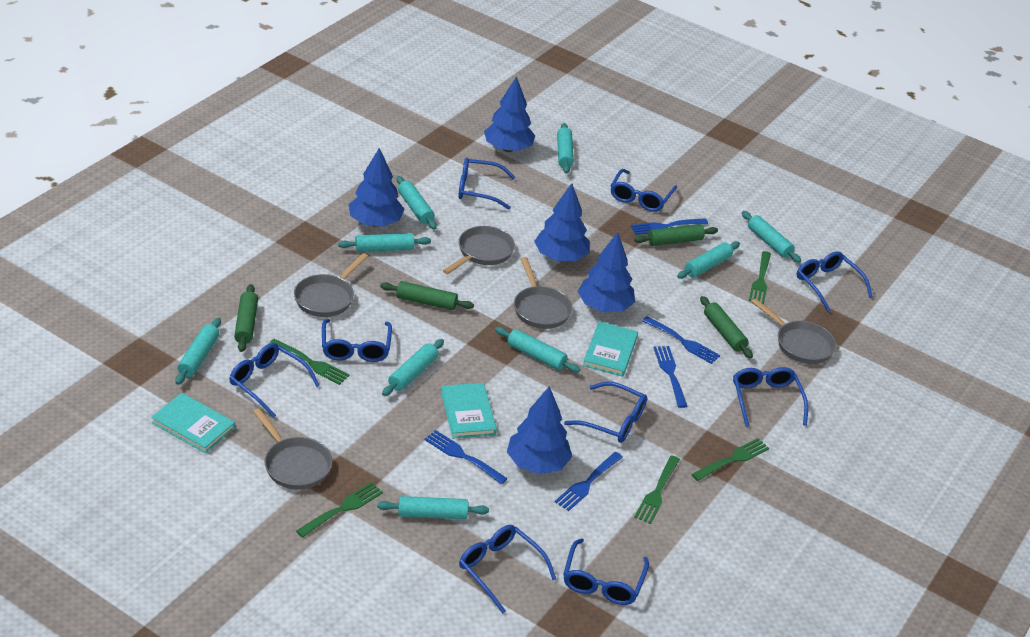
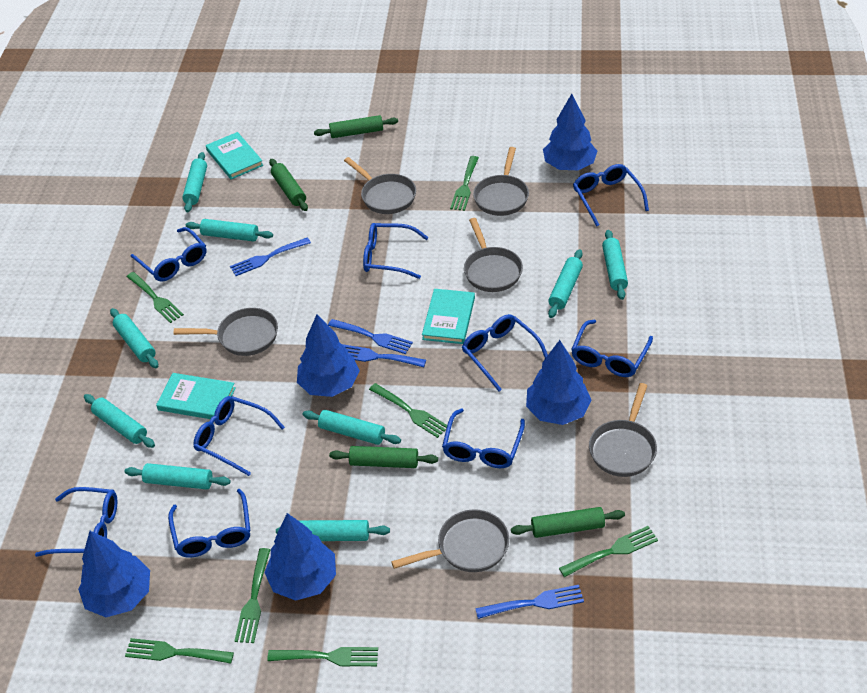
blue fork: 5 -> 4
green fork: 5 -> 7
grey pan: 5 -> 6

